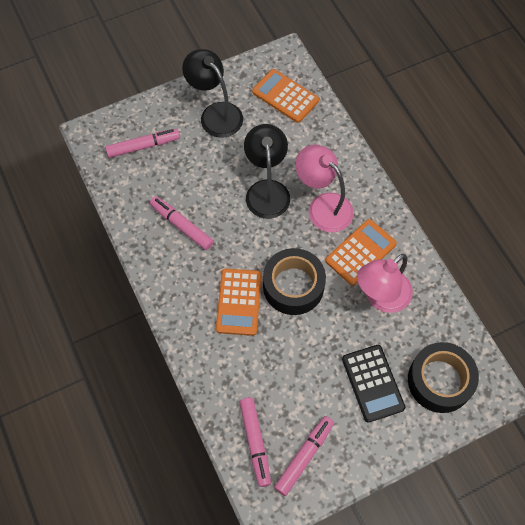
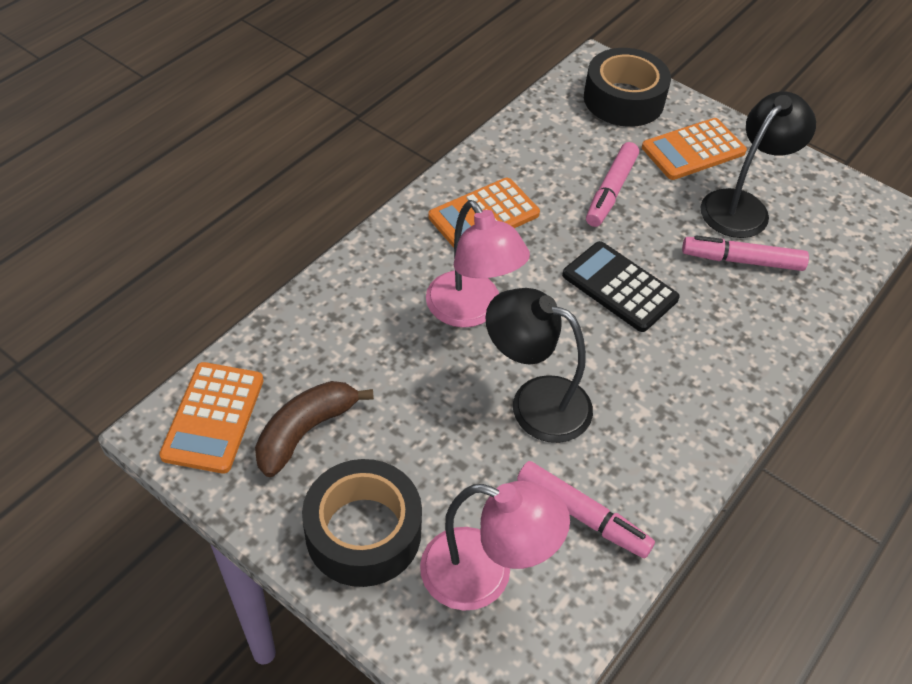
brown banana: 0 -> 1
pink marker: 4 -> 3

